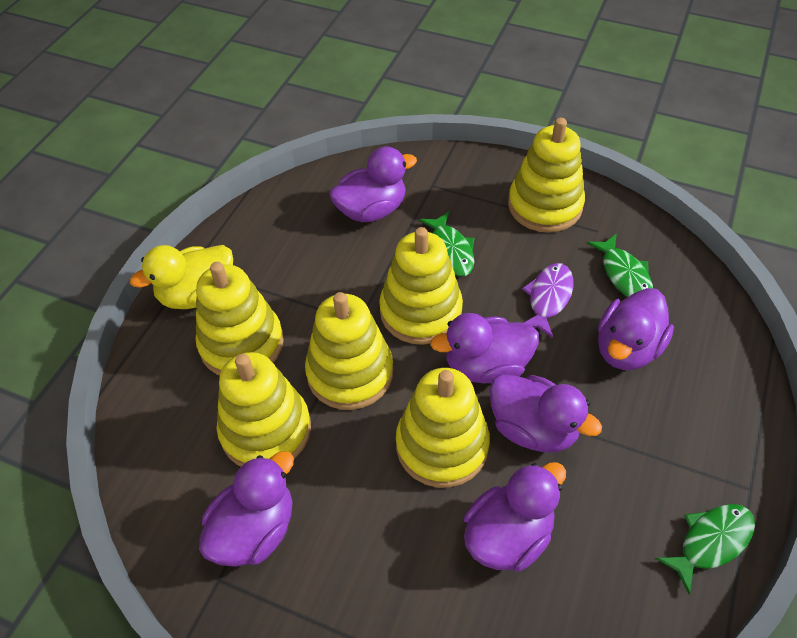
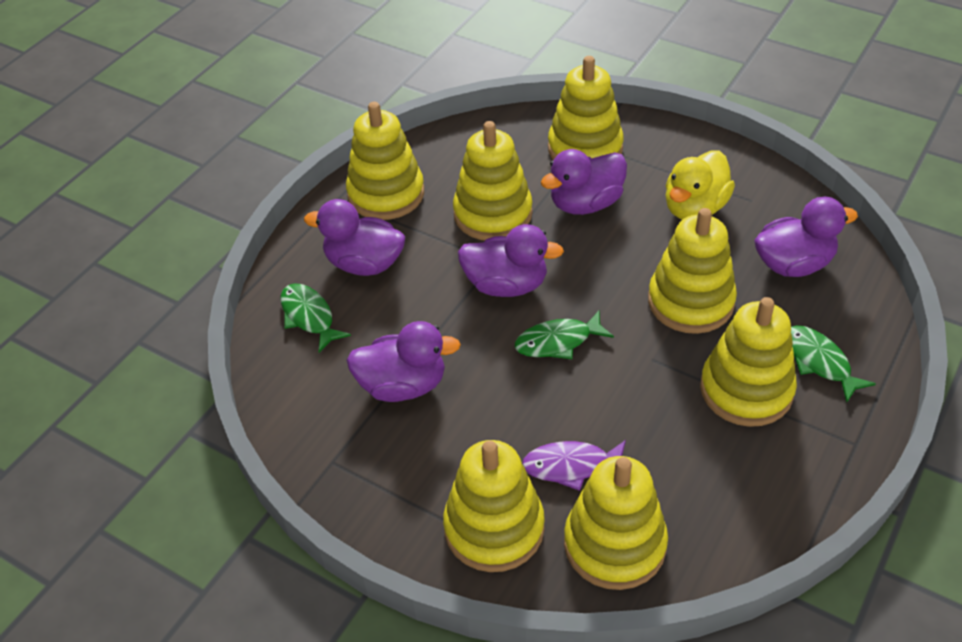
purple duck: 6 -> 5
yellow stacking toy: 6 -> 7

